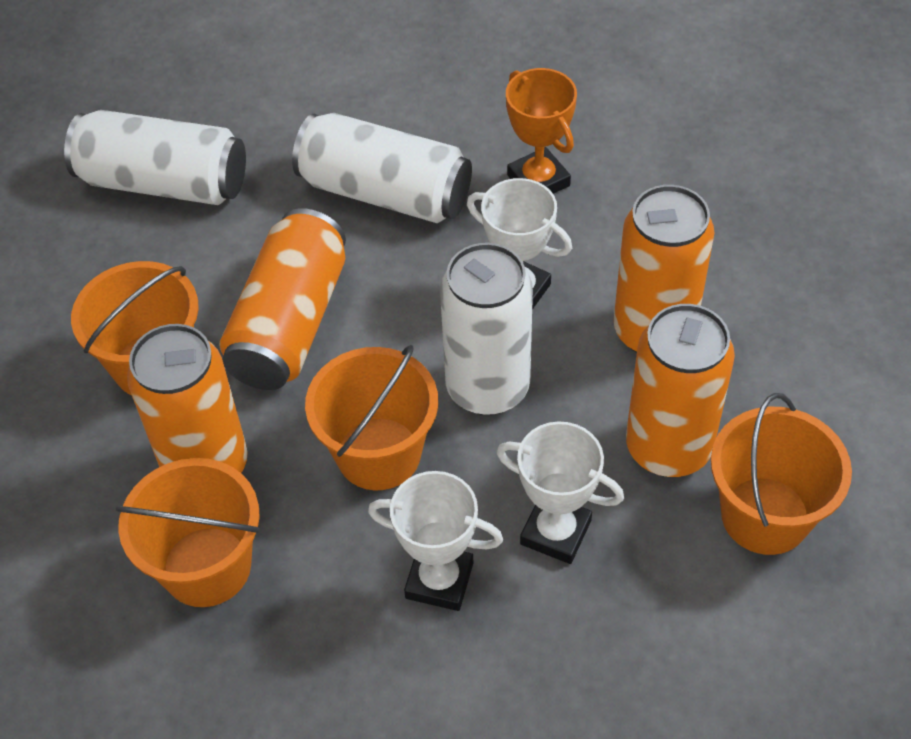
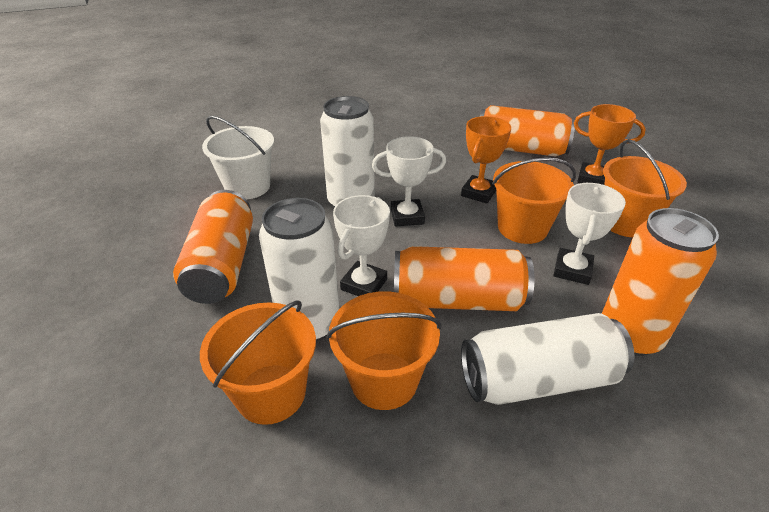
orange trophy: 1 -> 2
white bucket: 0 -> 1

